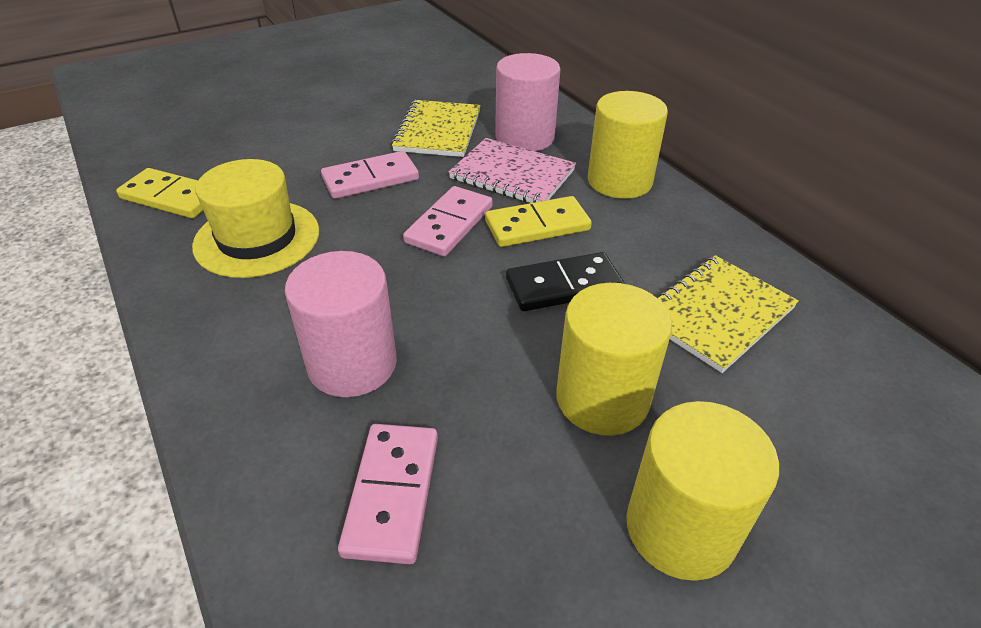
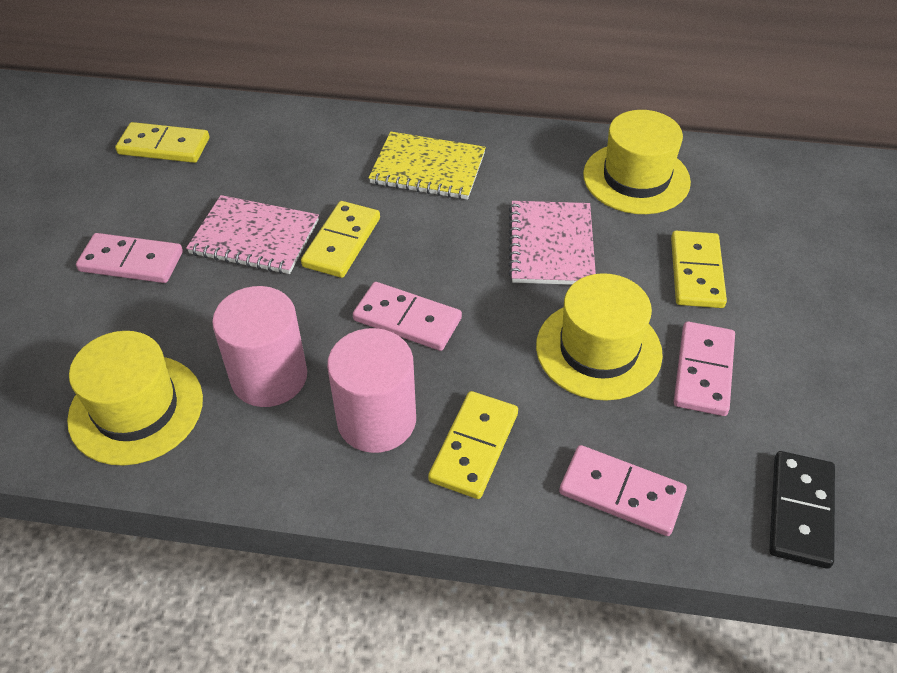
pink domino: 3 -> 4
pink notebook: 1 -> 2
yellow cylinder: 3 -> 0
yellow domino: 2 -> 4
yellow hat: 1 -> 3
yellow notebook: 2 -> 1

